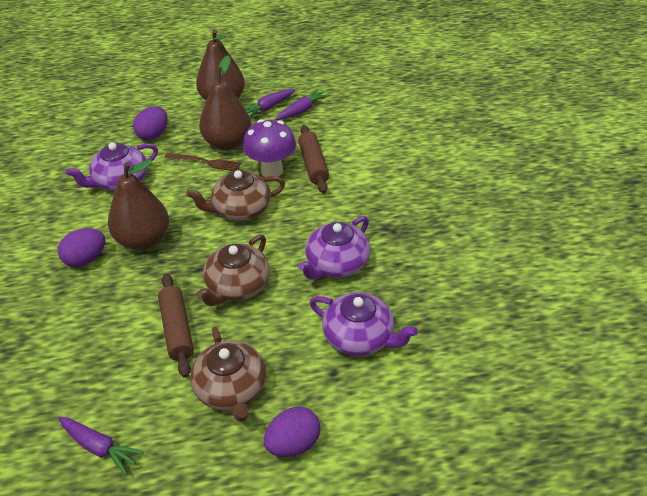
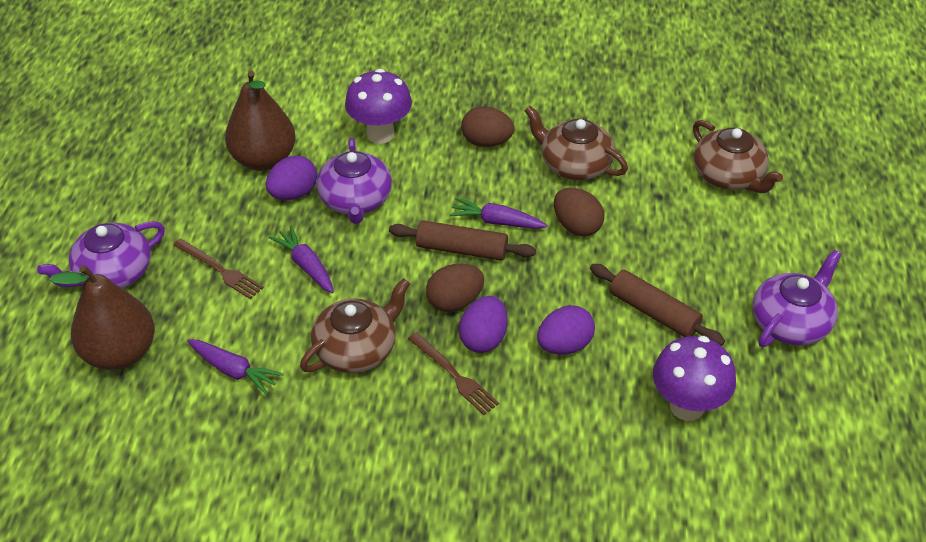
brown egg: 0 -> 3
brown fork: 1 -> 2
brown pear: 3 -> 2
purple mushroom: 1 -> 2

